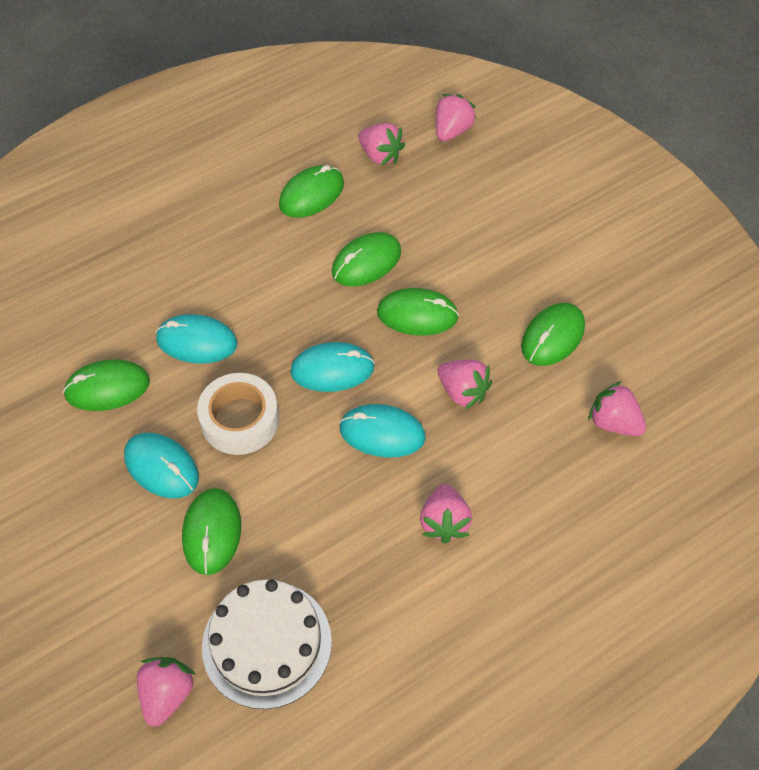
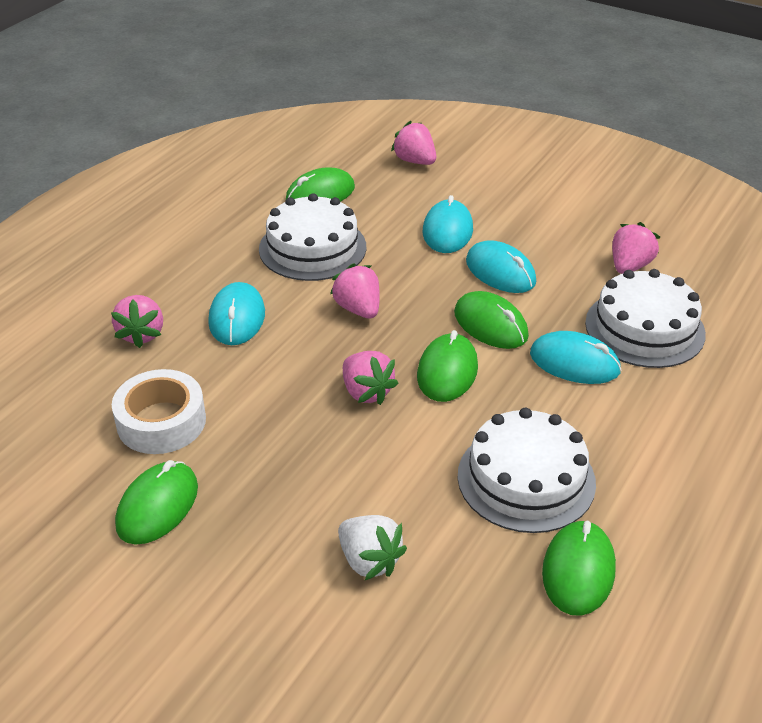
green mouse: 6 -> 5
pink strawberry: 6 -> 5
white cake: 1 -> 3
white strawberry: 0 -> 1

